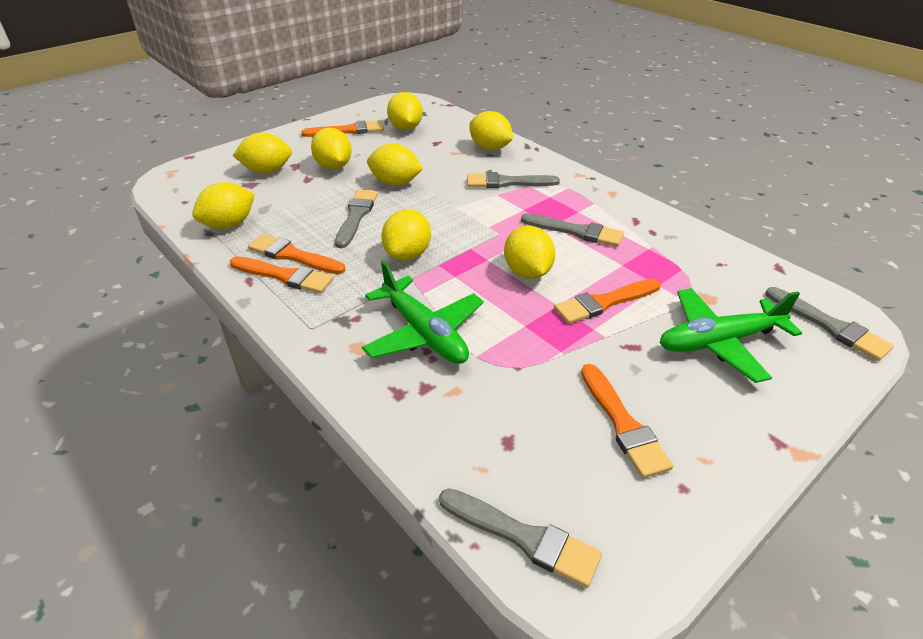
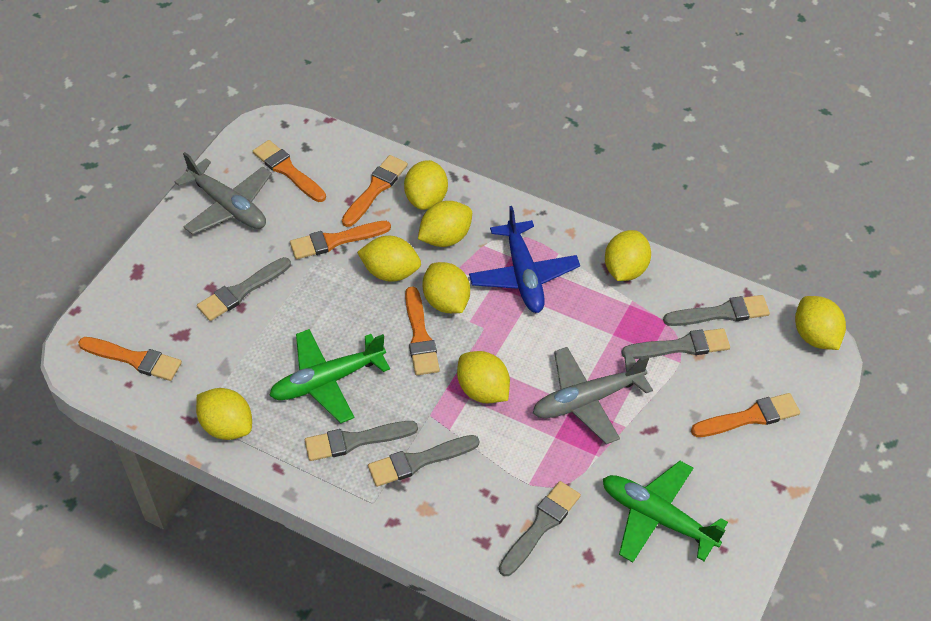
blue plane: 0 -> 1
grey brush: 5 -> 6
grey plane: 0 -> 2
orange brush: 5 -> 6

